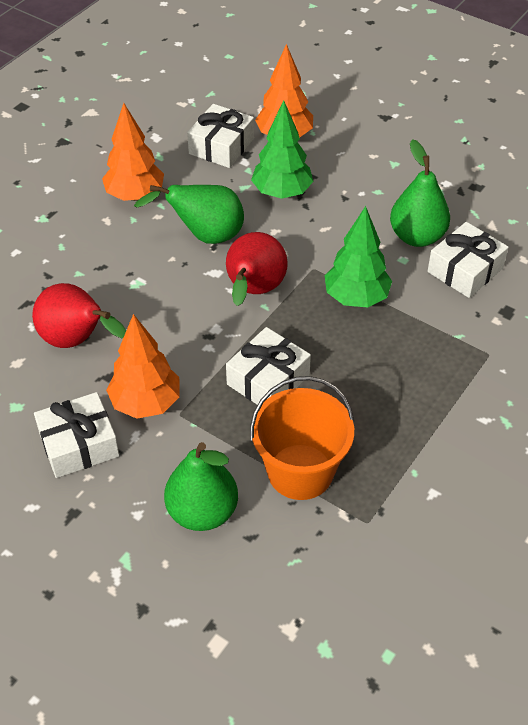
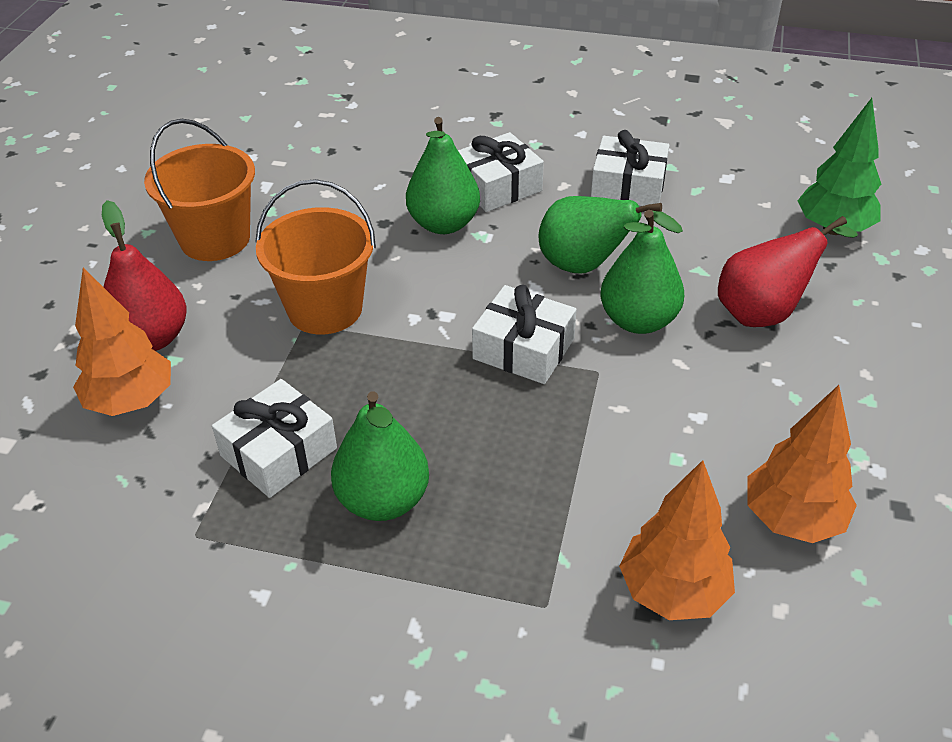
green pear: 3 -> 4
green tree: 2 -> 1
orange bucket: 1 -> 2

